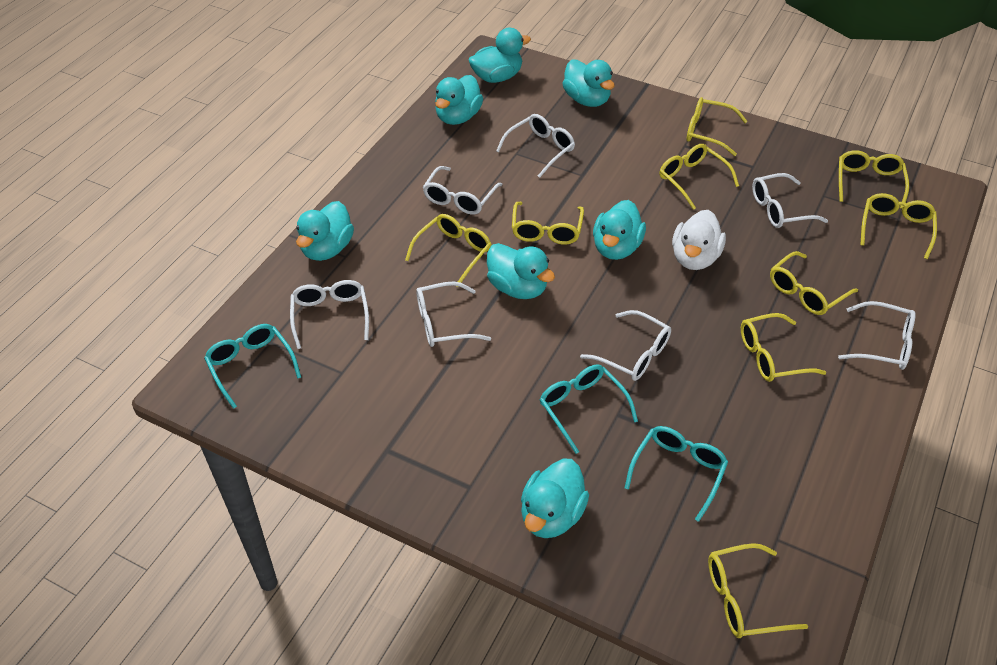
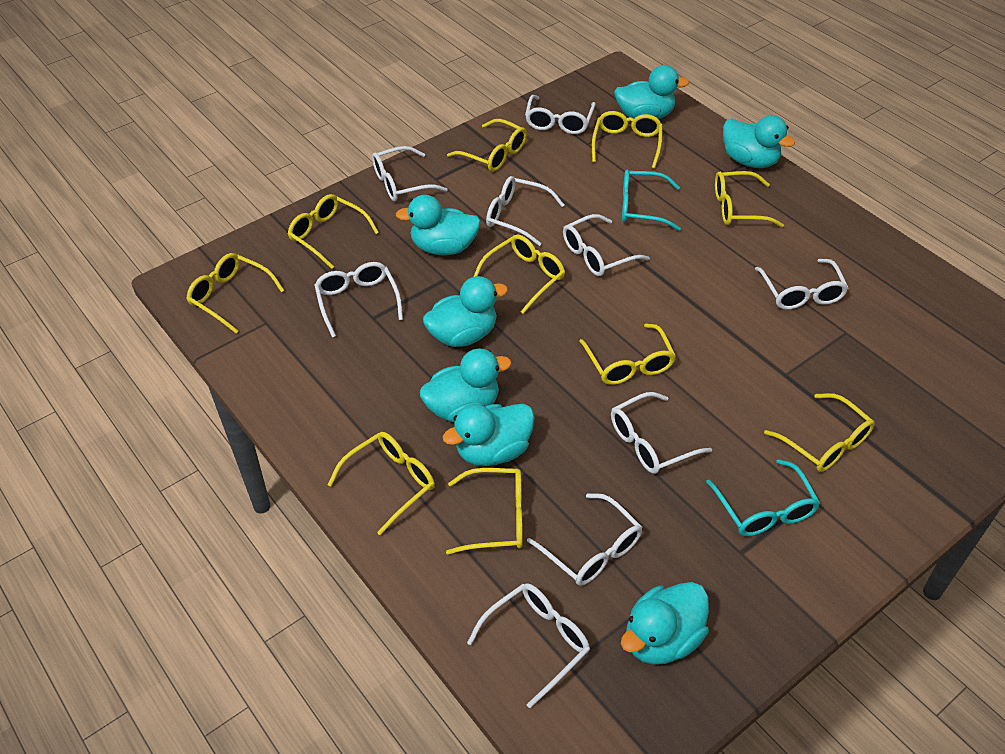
turquoise glasses: 3 -> 2
white duck: 1 -> 0
white glasses: 7 -> 9
yellow glasses: 9 -> 10

